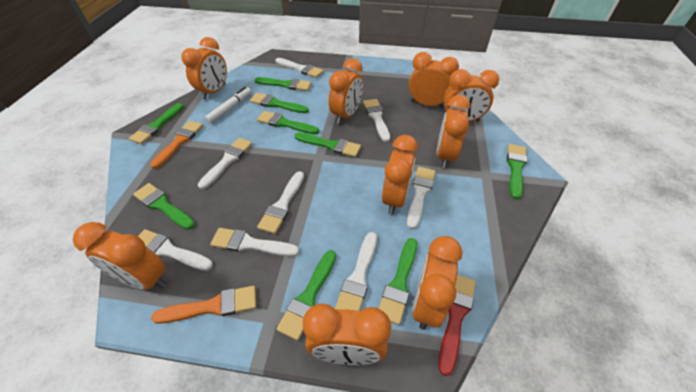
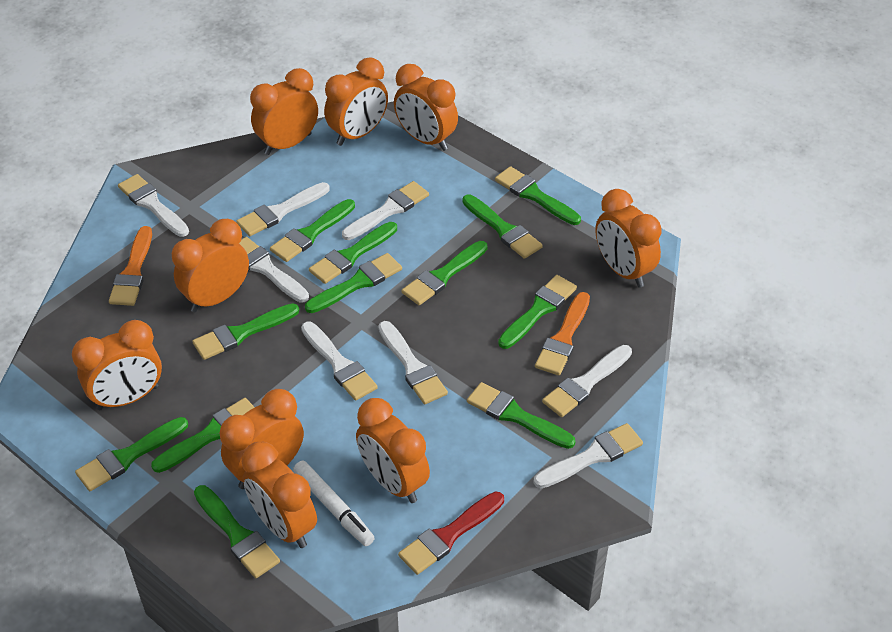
green brush: 9 -> 12

